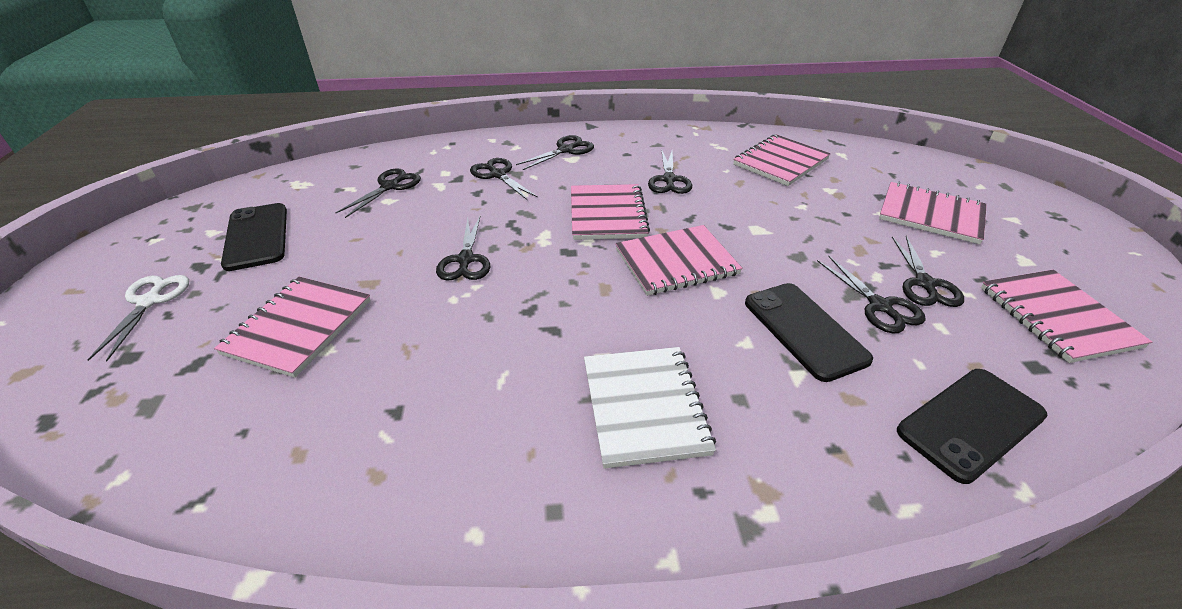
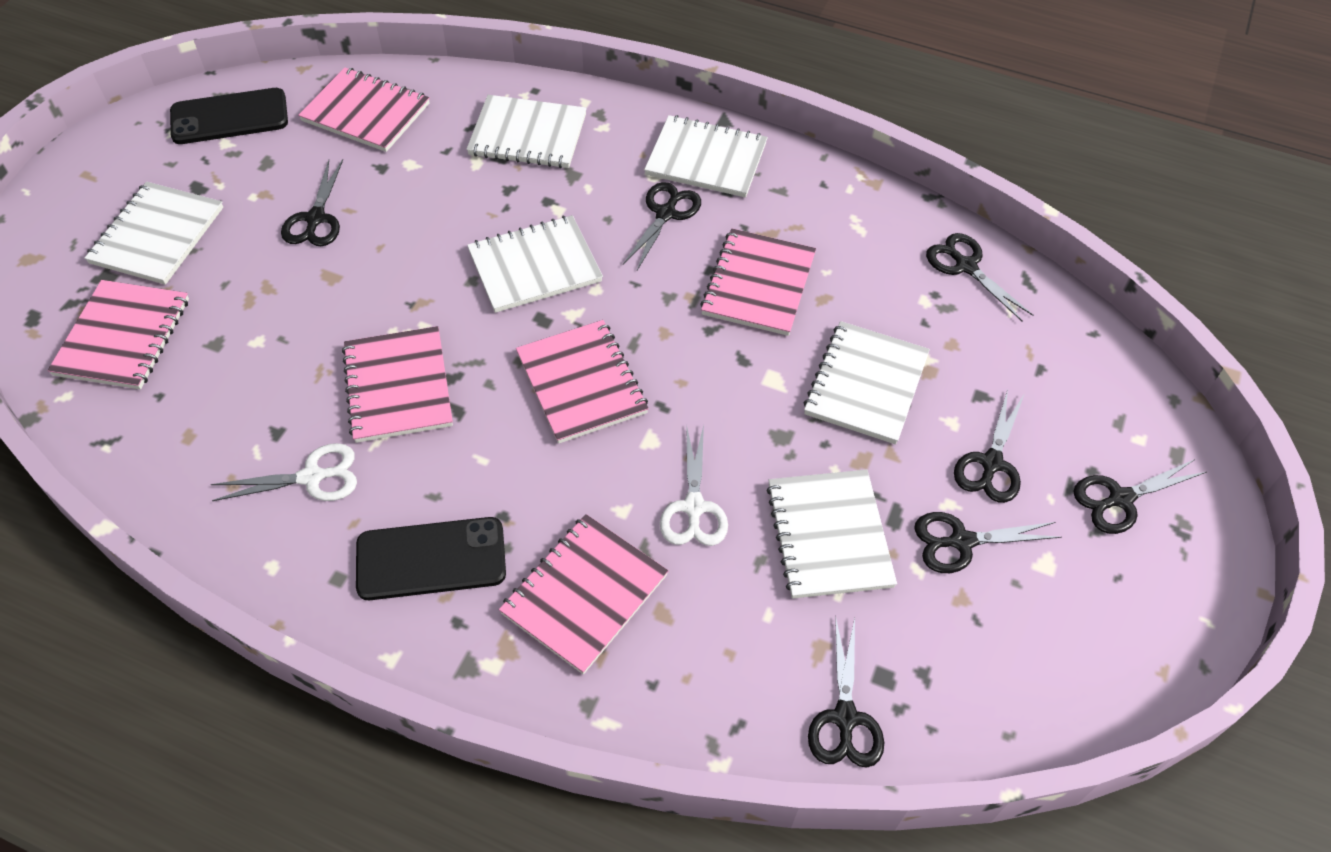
black phone: 3 -> 2
white notebook: 1 -> 6
white scissors: 1 -> 2

